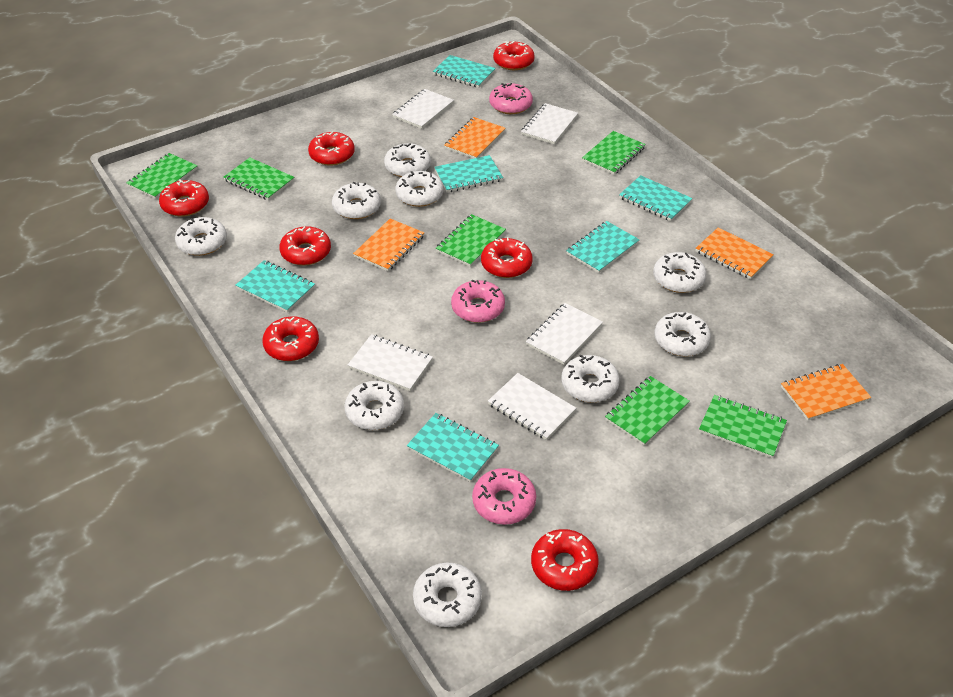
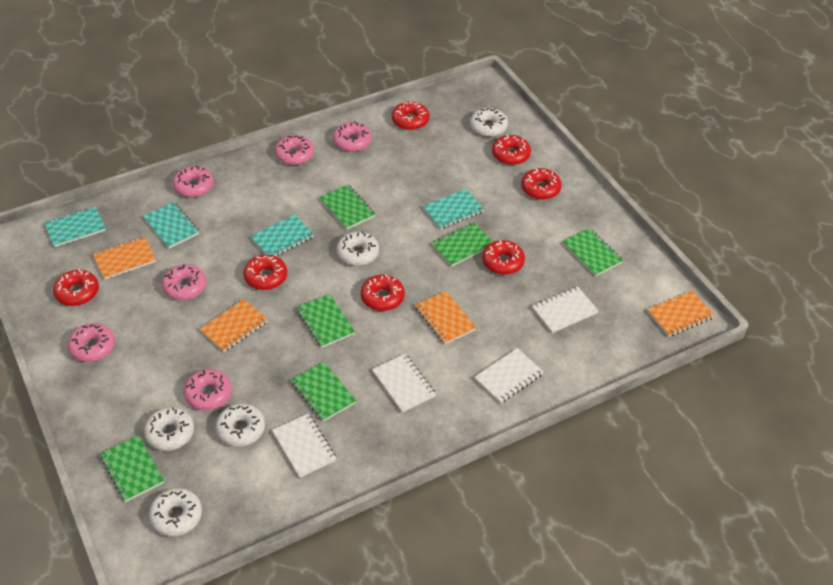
pink donut: 3 -> 6
turquoise notebook: 6 -> 4
white donut: 9 -> 5
white notebook: 5 -> 4

